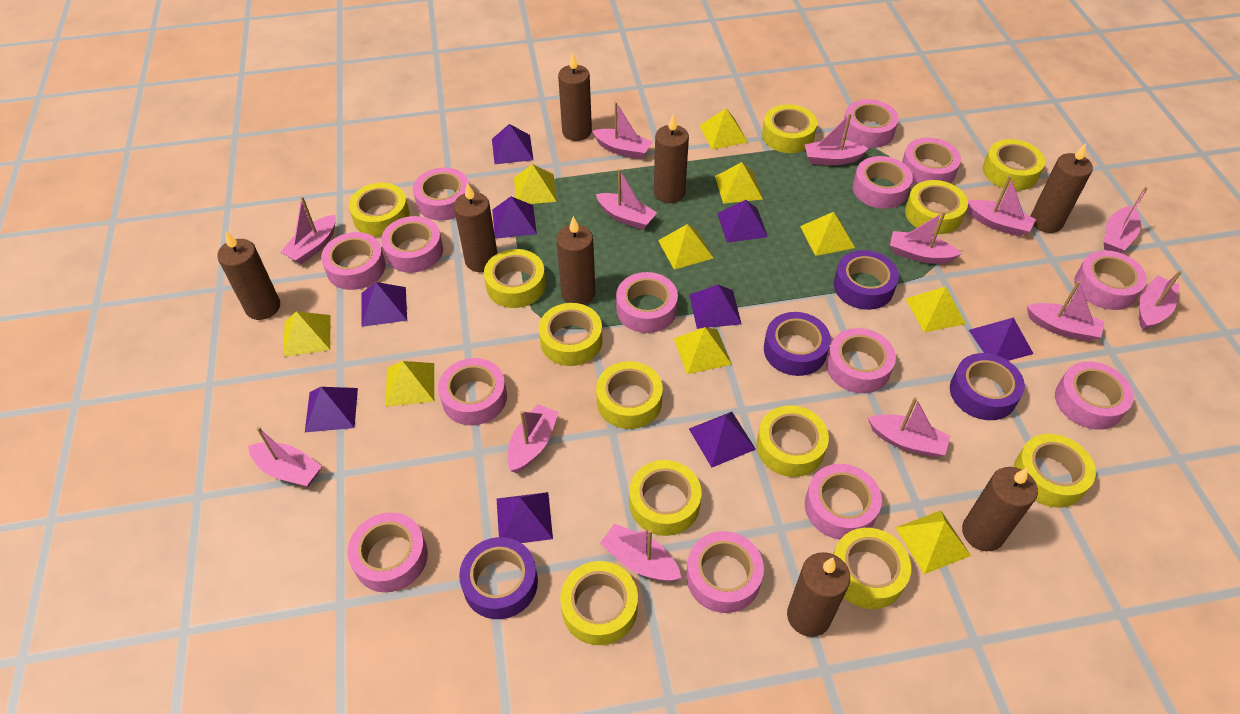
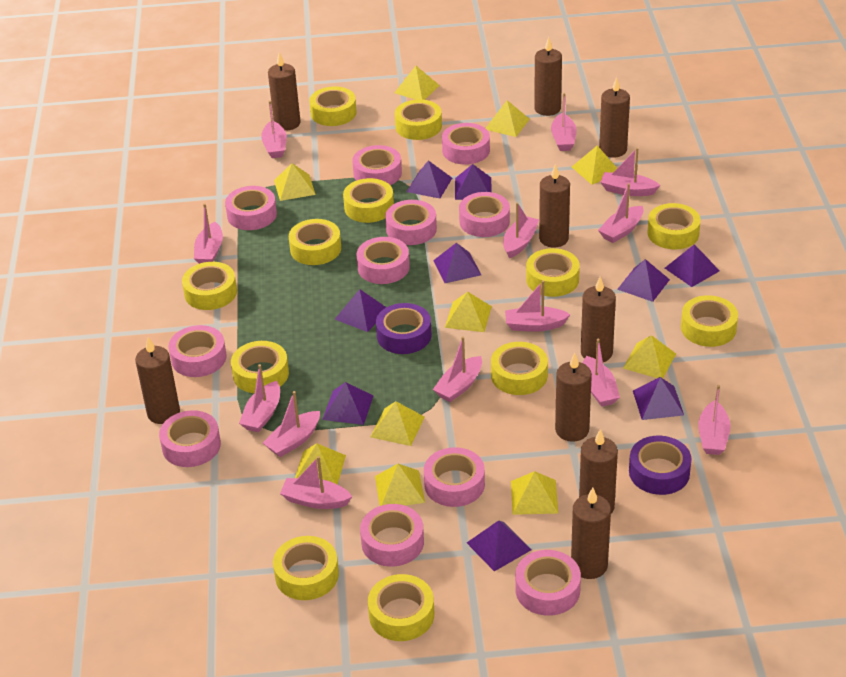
brown candle: 8 -> 9
pink tape: 14 -> 11
purple tape: 4 -> 2

